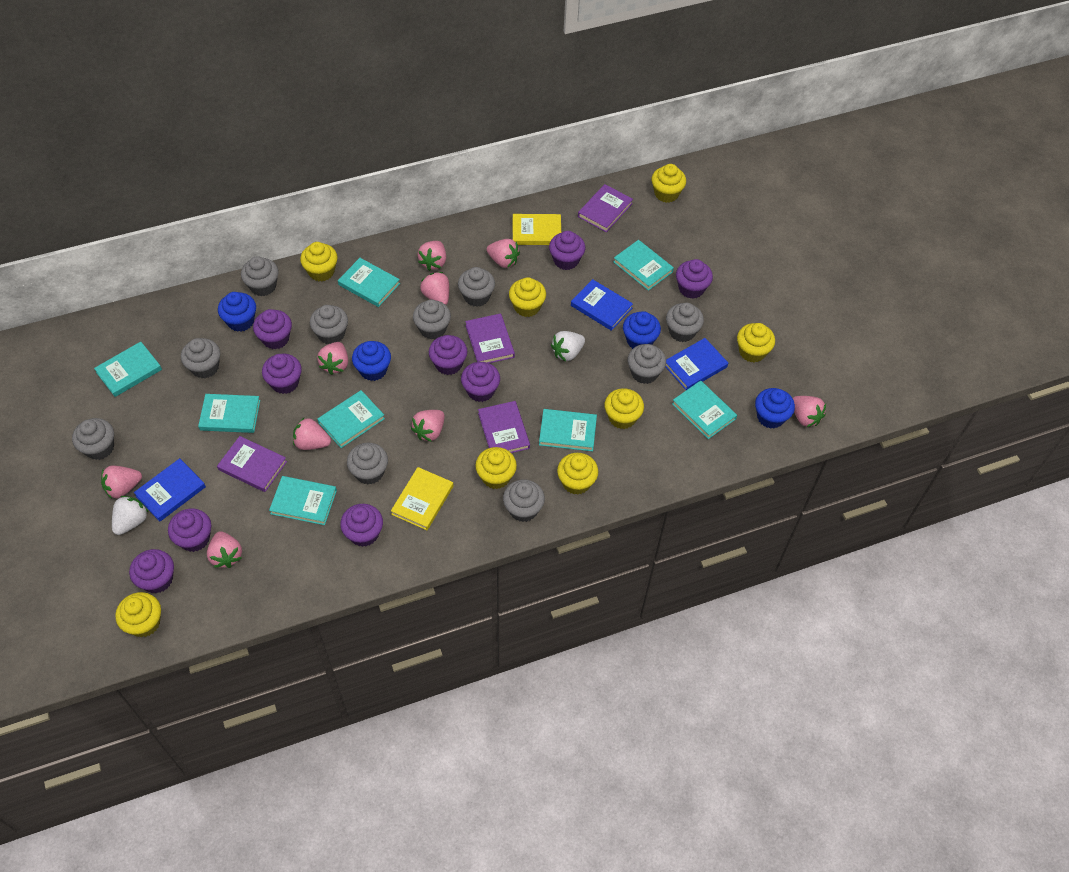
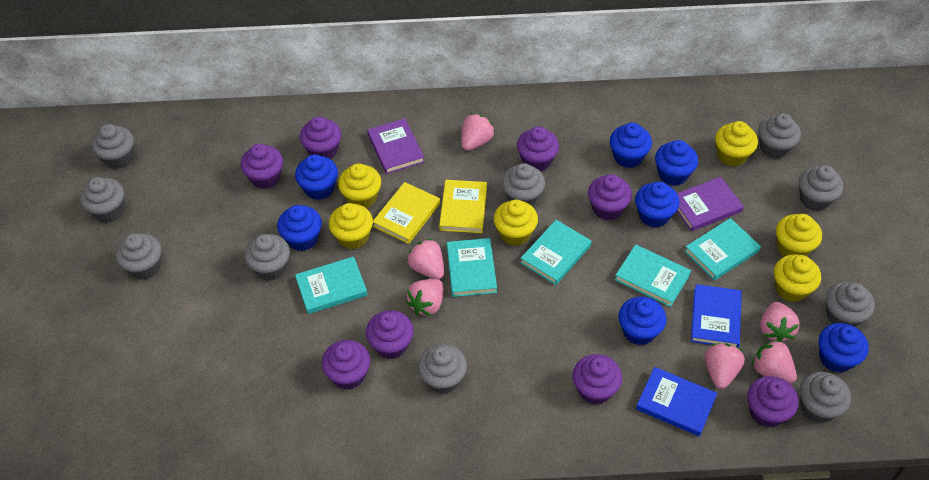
blue book: 3 -> 2
blue cupcake: 4 -> 7
pink strawberry: 9 -> 6
purple book: 4 -> 2
purple cupcake: 9 -> 8
turquoise book: 8 -> 5
white strawberry: 2 -> 0
yellow cupcake: 8 -> 6

